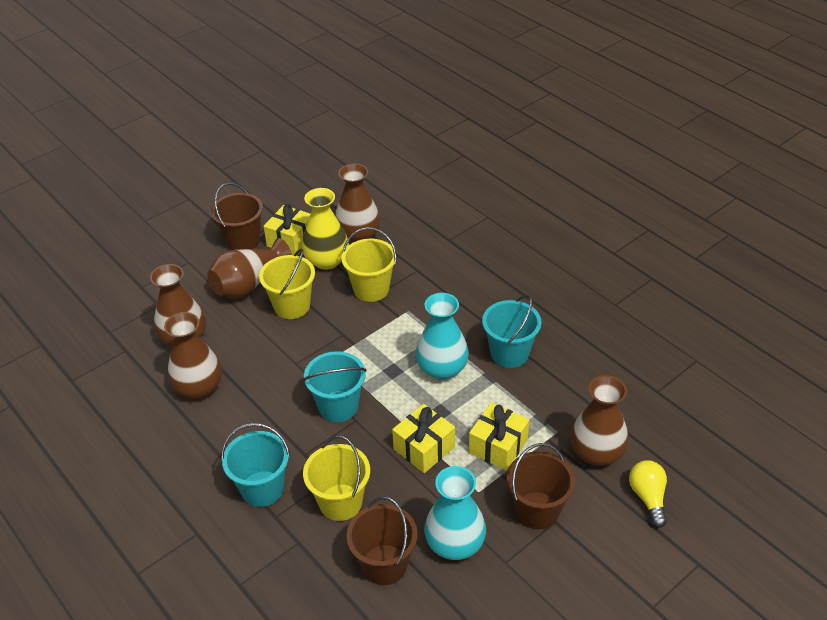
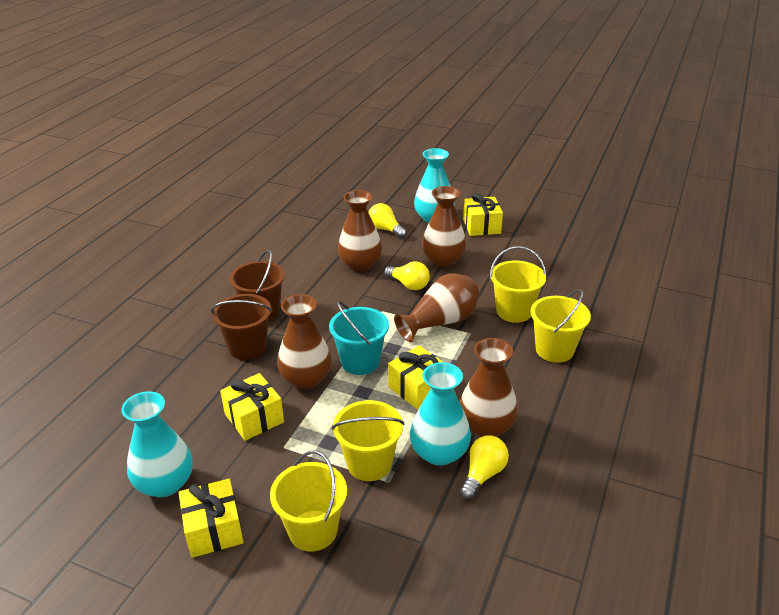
brown bucket: 3 -> 2
turquoise bucket: 3 -> 1
turquoise vase: 2 -> 3
yellow bucket: 3 -> 4
yellow gift: 3 -> 4
yellow light bulb: 1 -> 3
yellow vase: 1 -> 0

